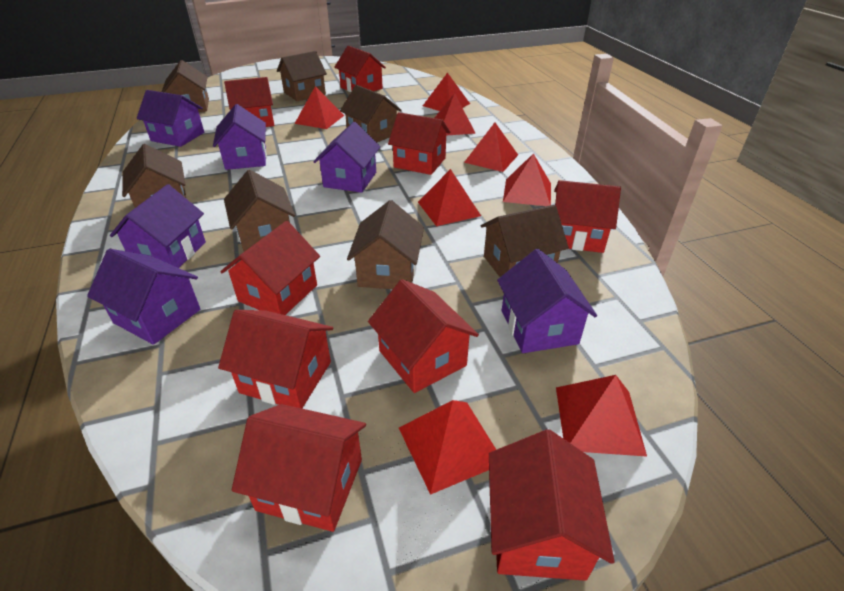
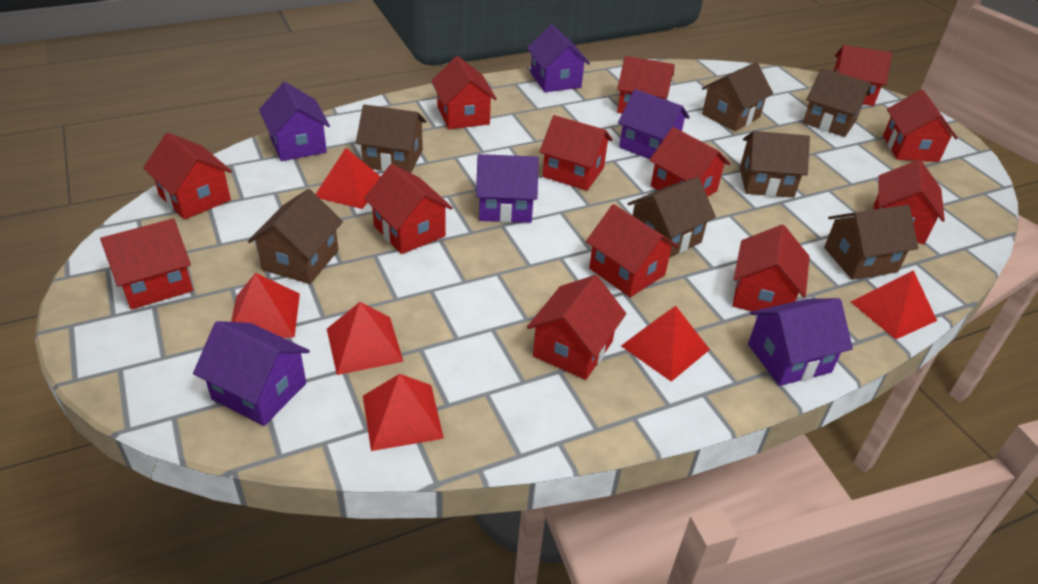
red house: 9 -> 13
red pyramid: 8 -> 6

